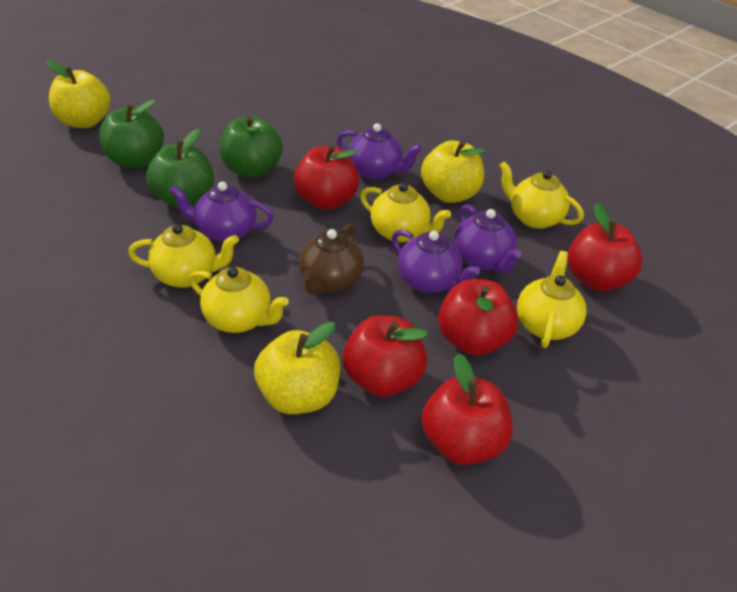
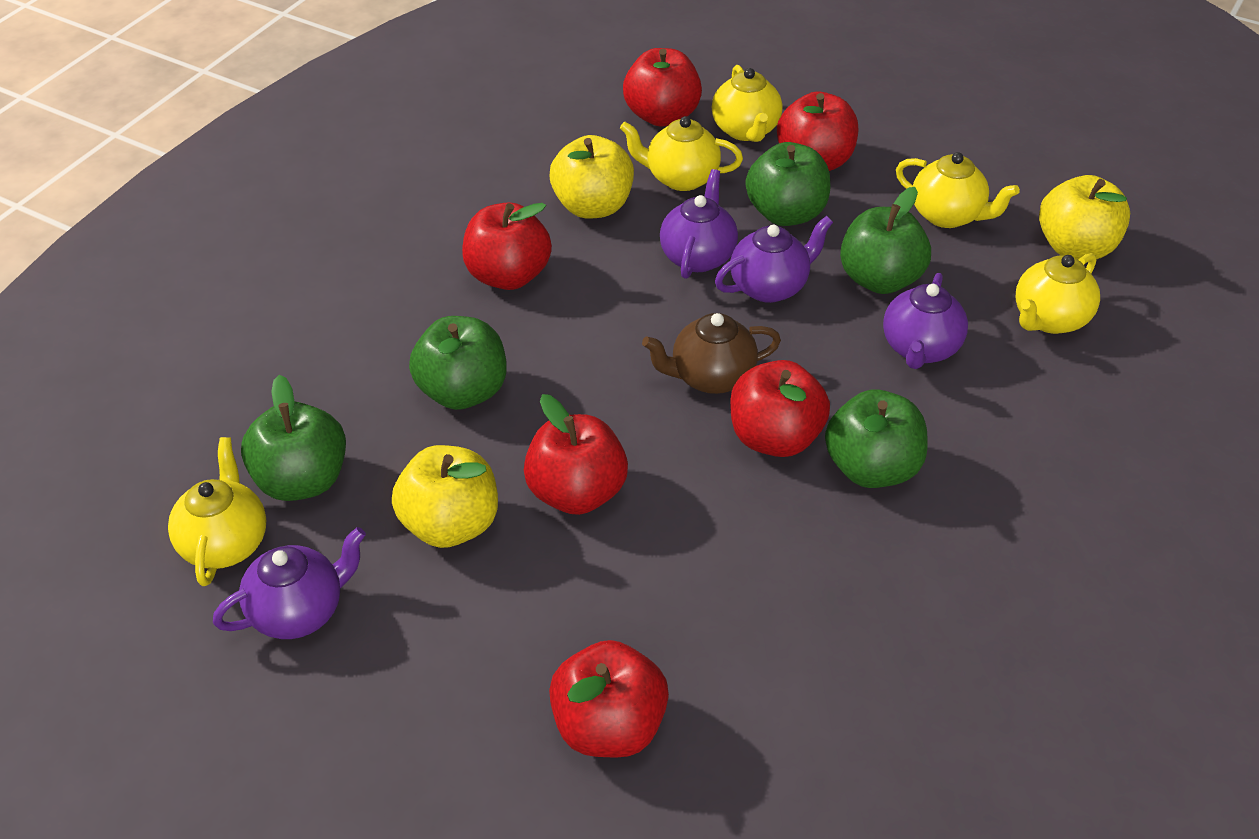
green apple: 3 -> 5
red apple: 5 -> 6

